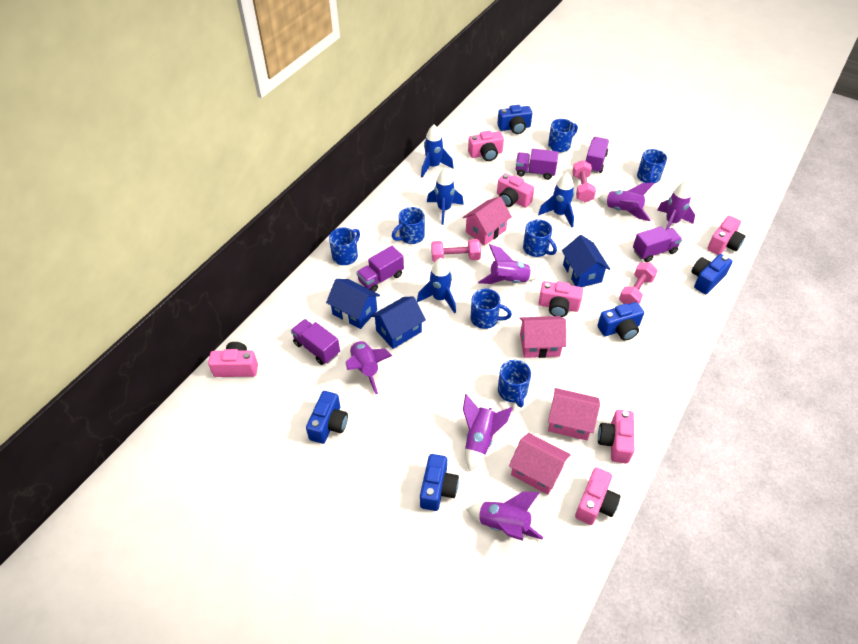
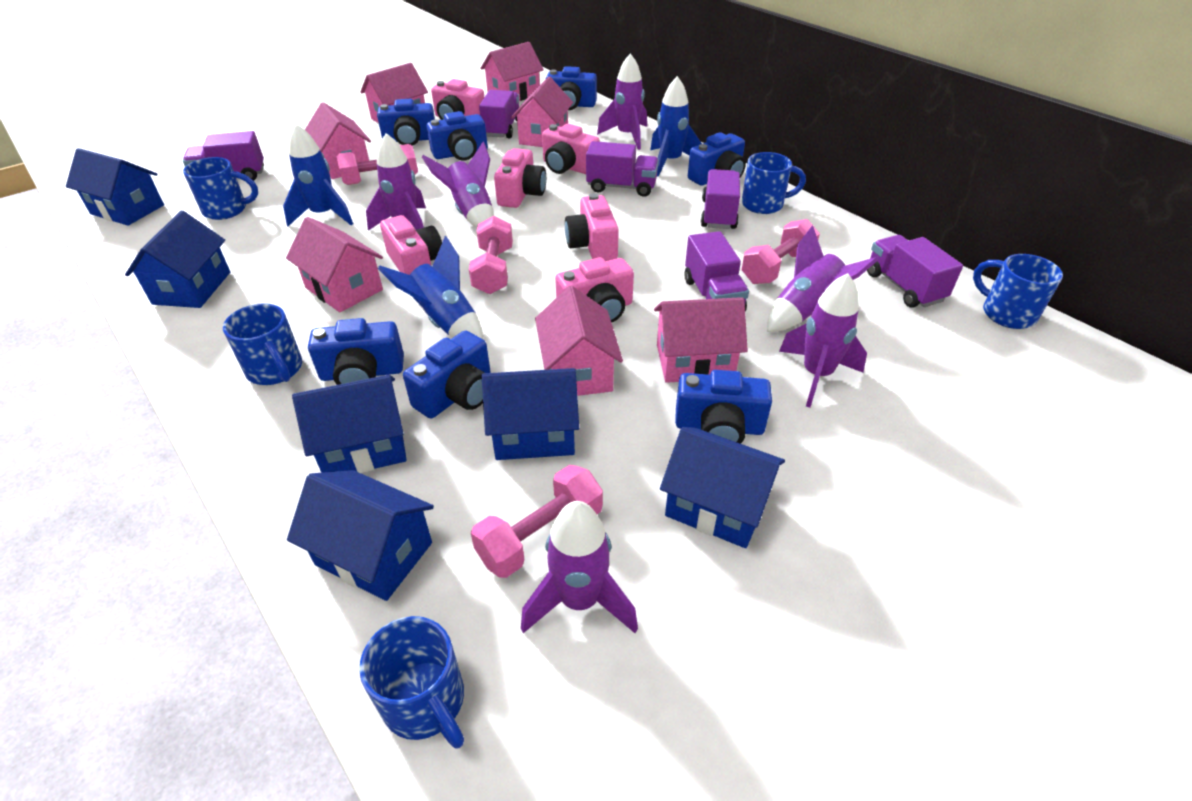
blue camera: 5 -> 7
blue house: 3 -> 6
blue mug: 7 -> 5
blue rocket: 4 -> 3
pink camera: 7 -> 6
pink dumbbell: 3 -> 4
pink house: 4 -> 7
purple truck: 5 -> 6

